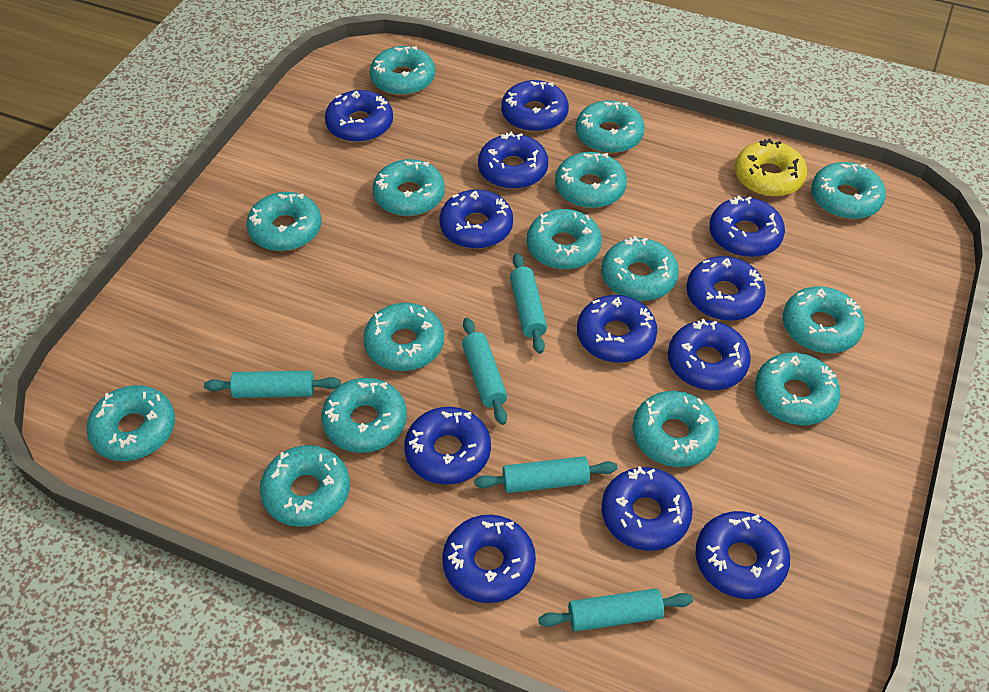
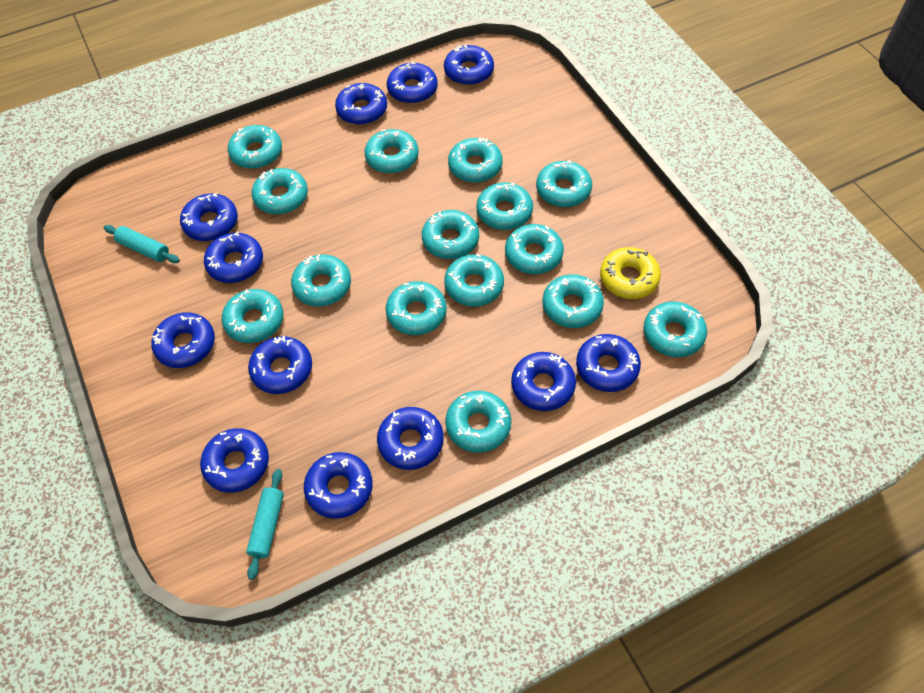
turquoise rolling pin: 5 -> 2

